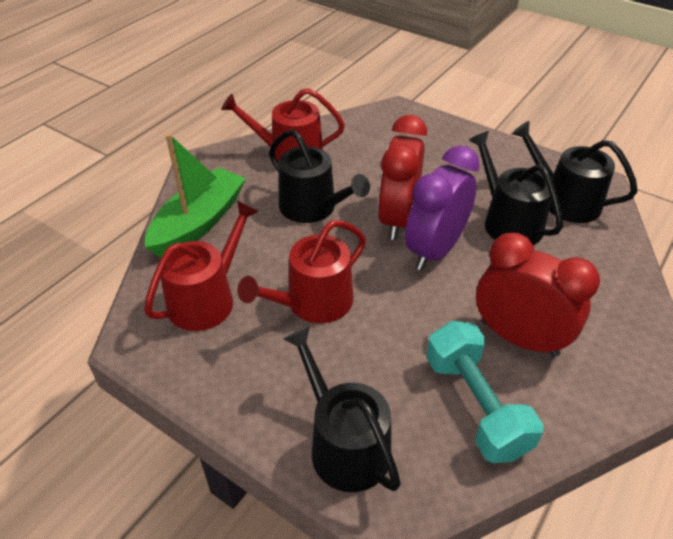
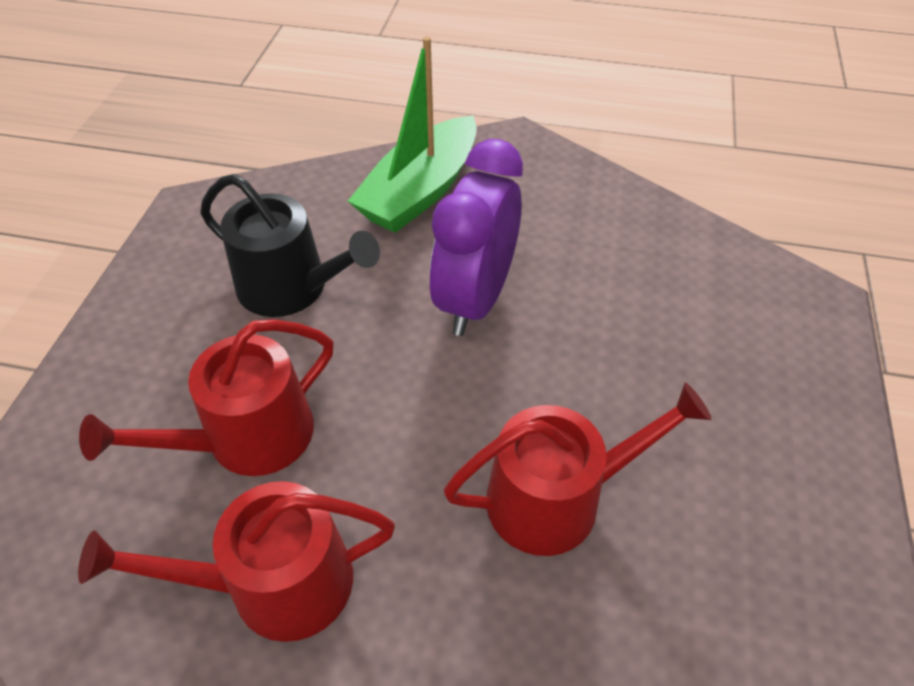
black watering can: 4 -> 1
red clock: 2 -> 0
turquoise dumbbell: 1 -> 0

